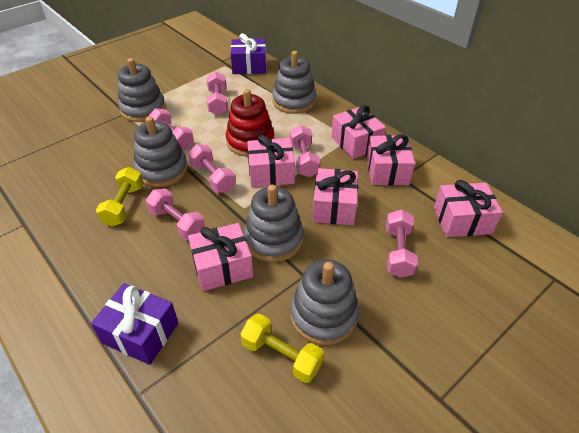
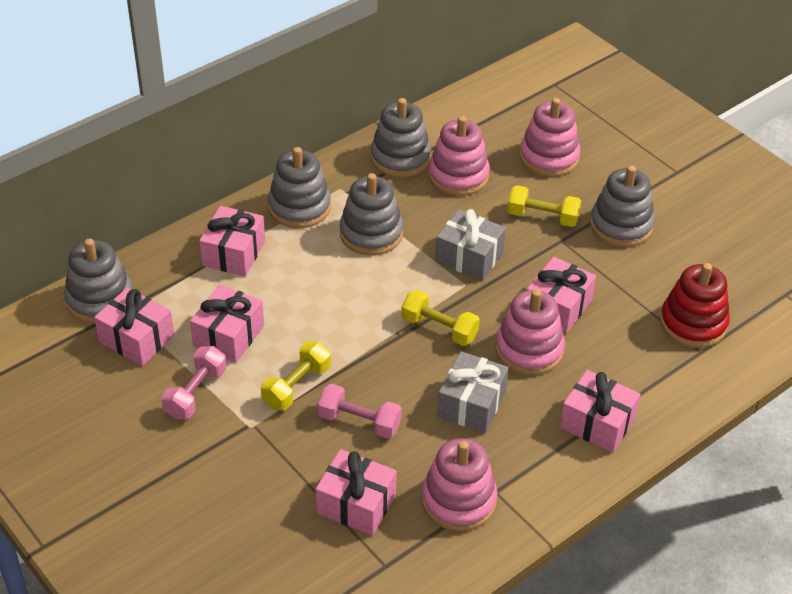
grey gift: 0 -> 2
pink dumbbell: 6 -> 2
pink stacking toy: 0 -> 4
purple gift: 2 -> 0
yellow dumbbell: 2 -> 3

